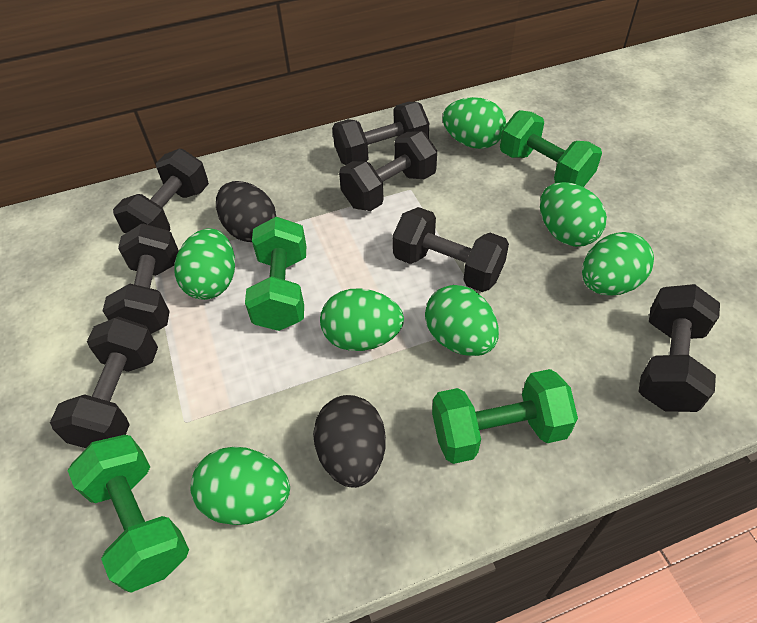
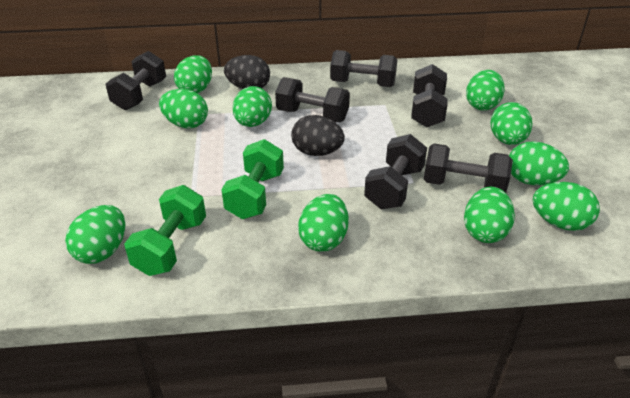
black dumbbell: 7 -> 6
green dumbbell: 4 -> 2
green egg: 7 -> 10

